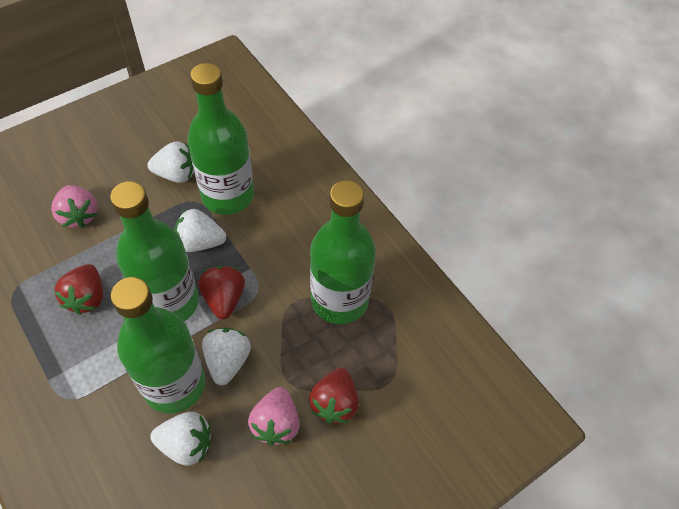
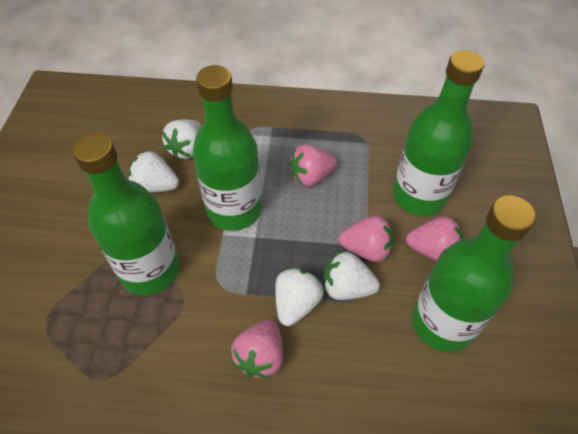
pink strawberry: 2 -> 4
red strawberry: 3 -> 0

